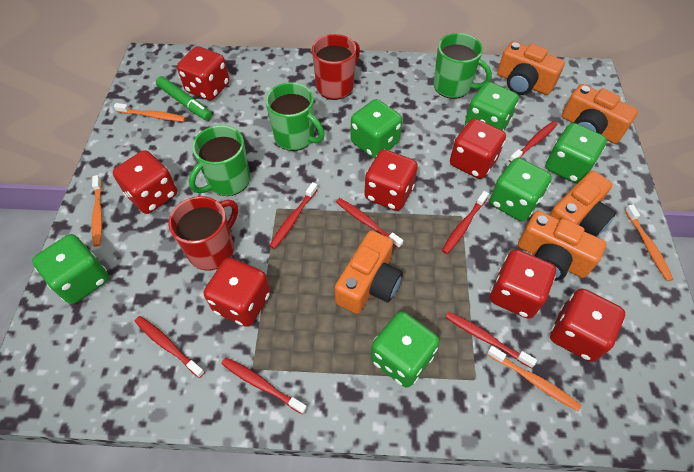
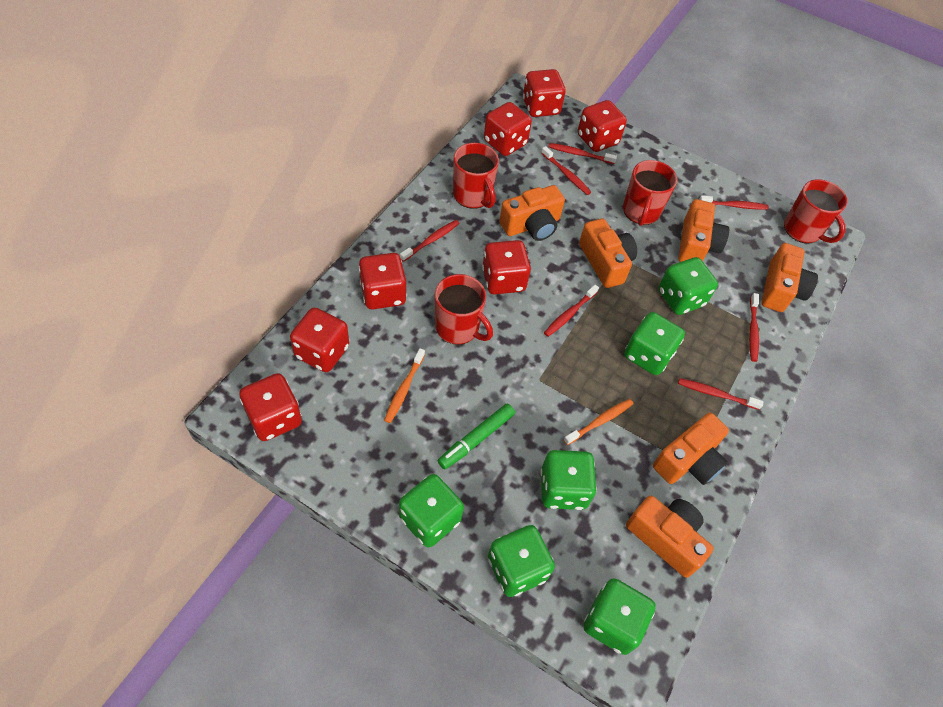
green mug: 3 -> 0
orange camera: 5 -> 6
orange toothbrush: 4 -> 2
red mug: 2 -> 4

